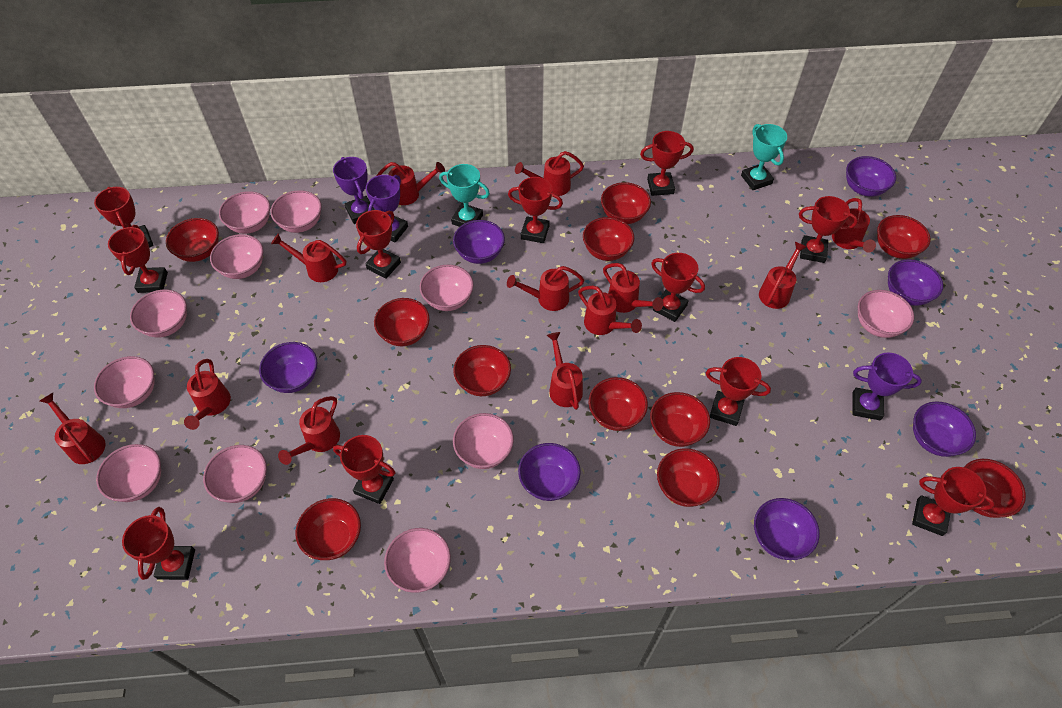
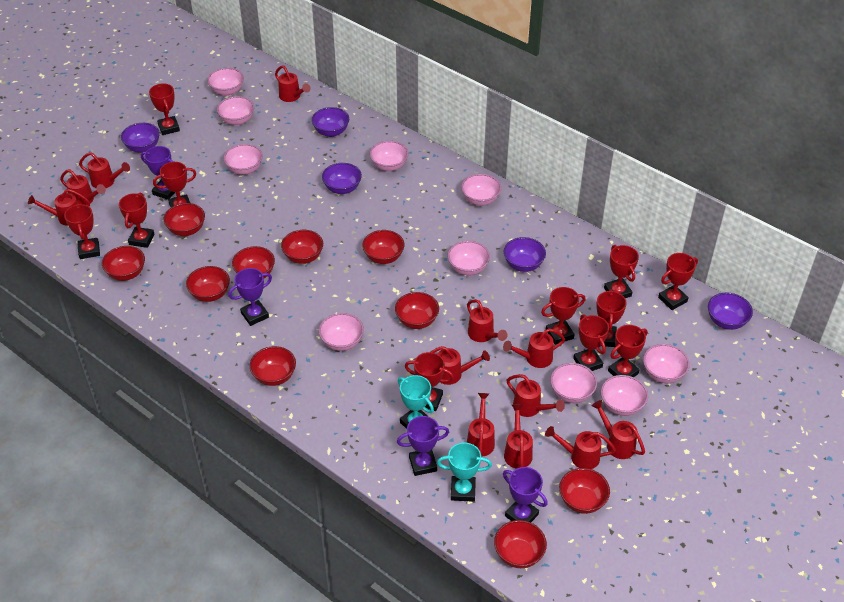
pink bowl: 11 -> 10
purple bowl: 7 -> 5
purple trophy: 3 -> 4
red bowl: 11 -> 10

